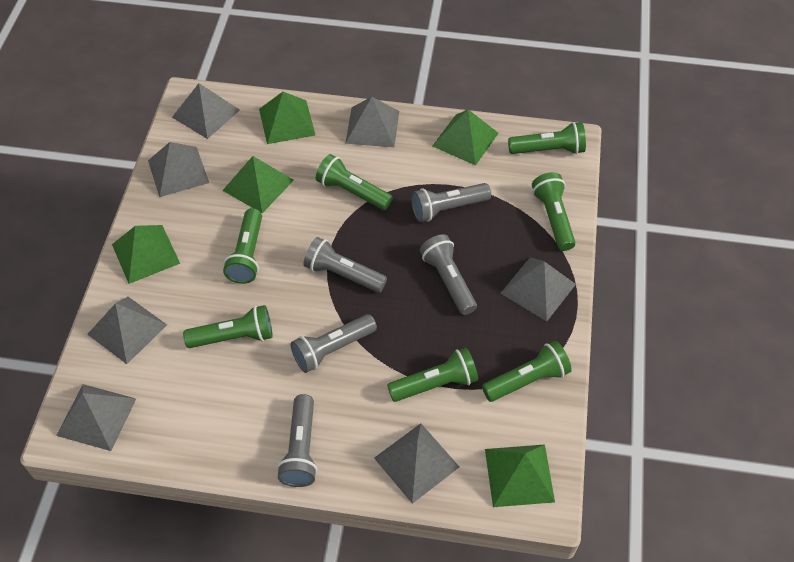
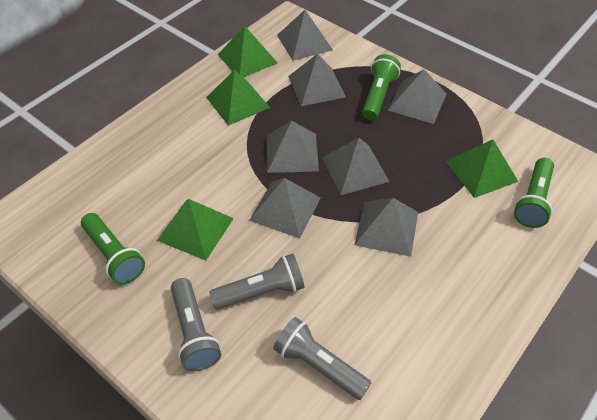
green flashlight: 7 -> 3
green pyramid: 5 -> 4
grey flashlight: 5 -> 3

